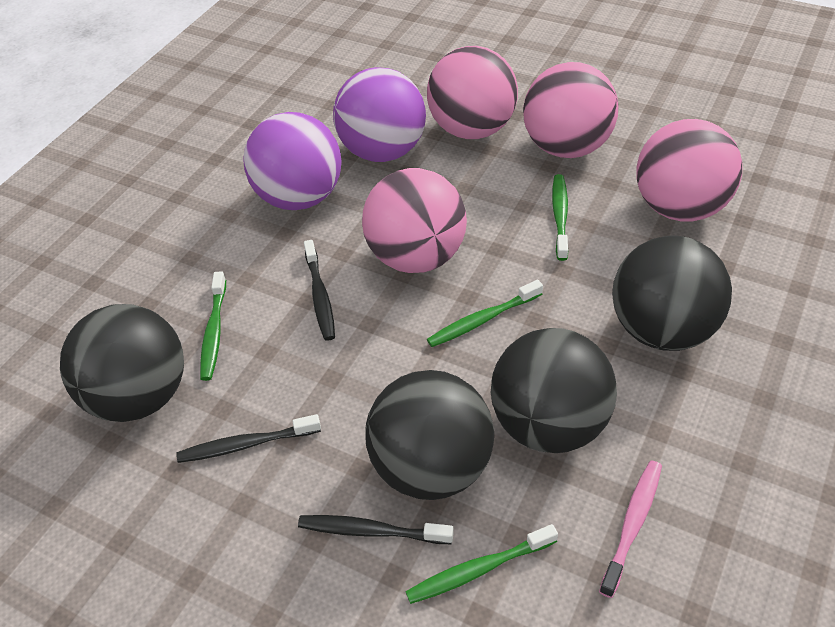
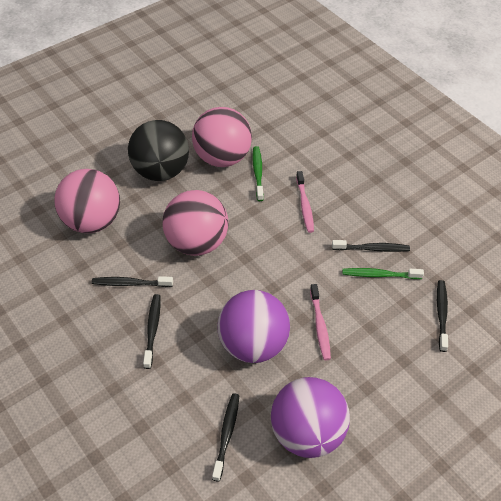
black ball: 4 -> 1
black toothbrush: 3 -> 5
green toothbrush: 4 -> 2
pink ball: 4 -> 3
pink toothbrush: 1 -> 2

